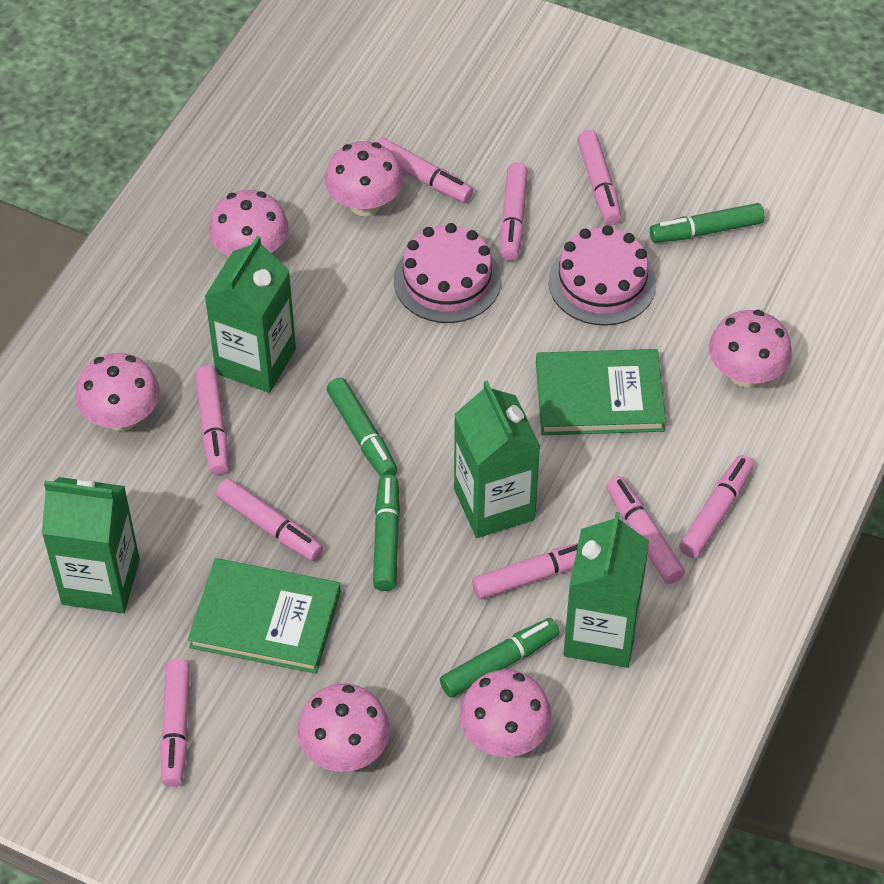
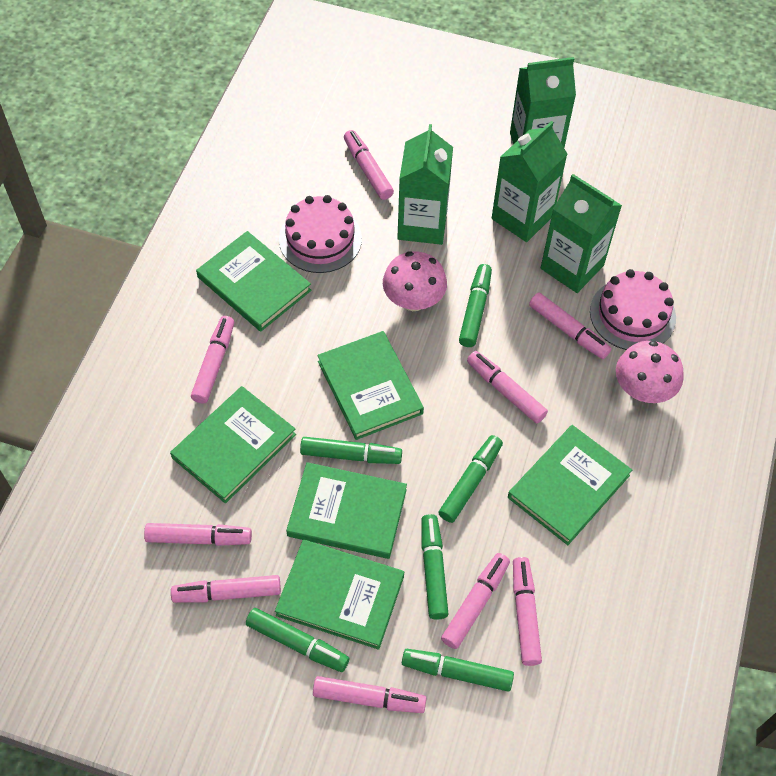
green book: 2 -> 6
green marker: 4 -> 6
pink mushroom: 6 -> 2

